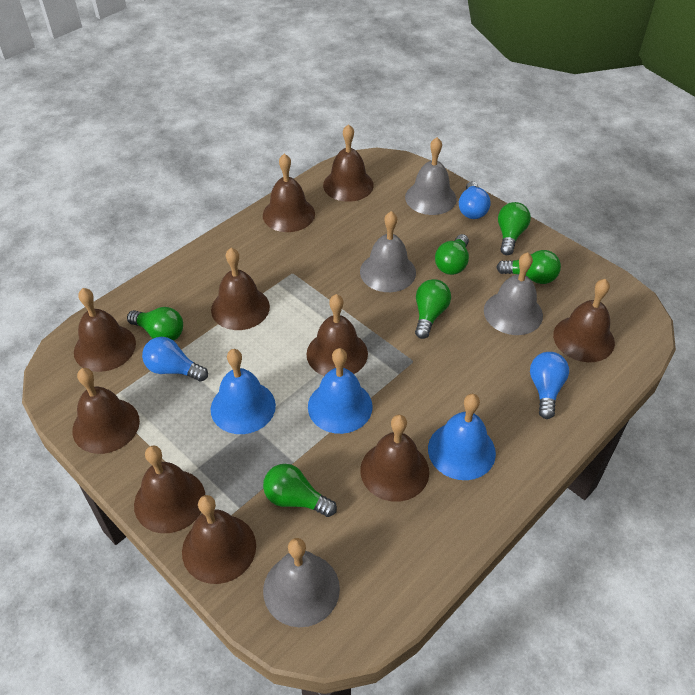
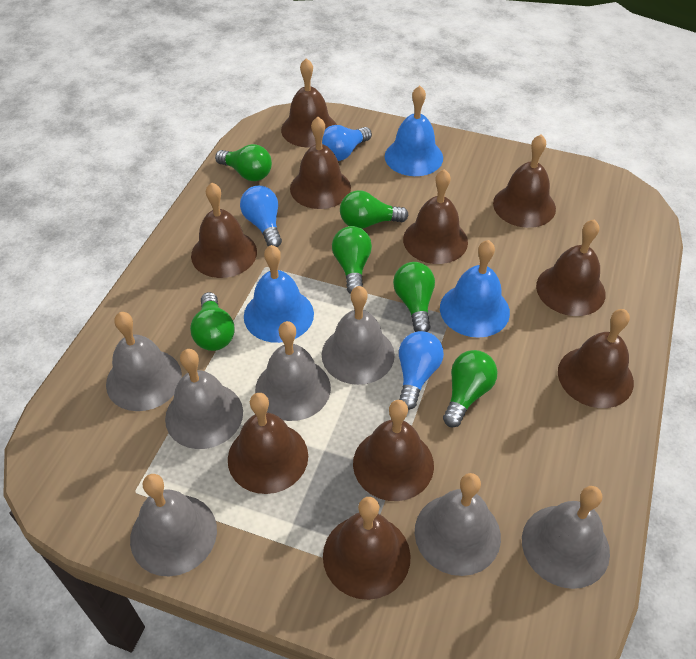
grey bell: 4 -> 7

